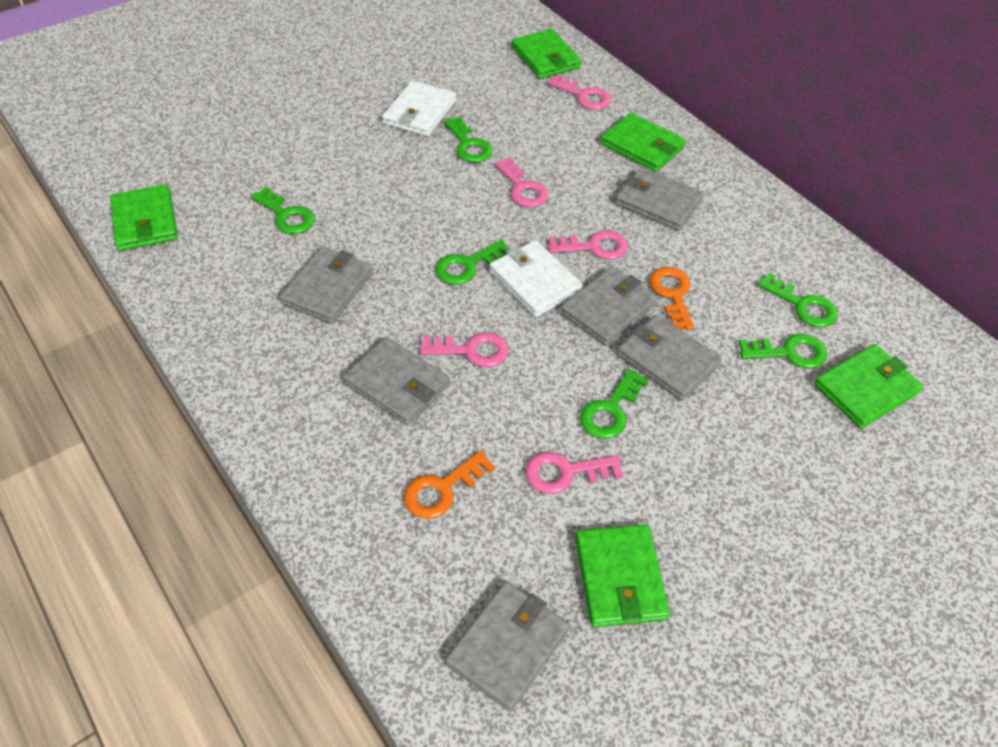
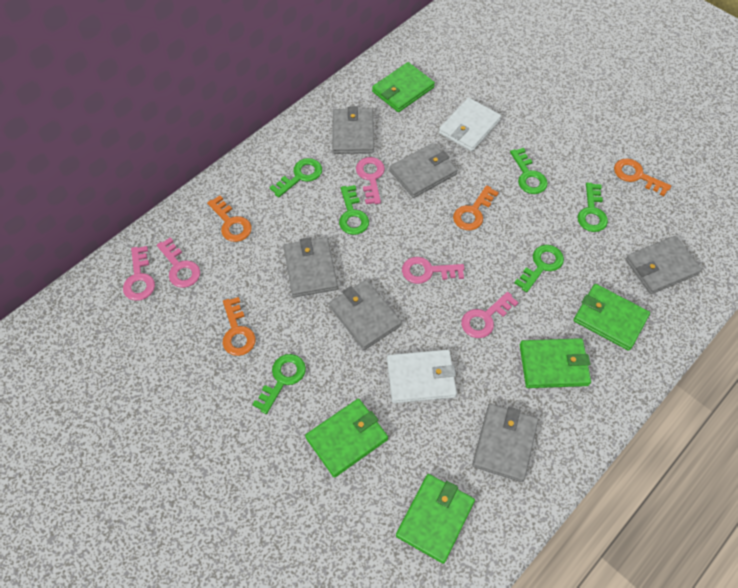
orange key: 2 -> 4

